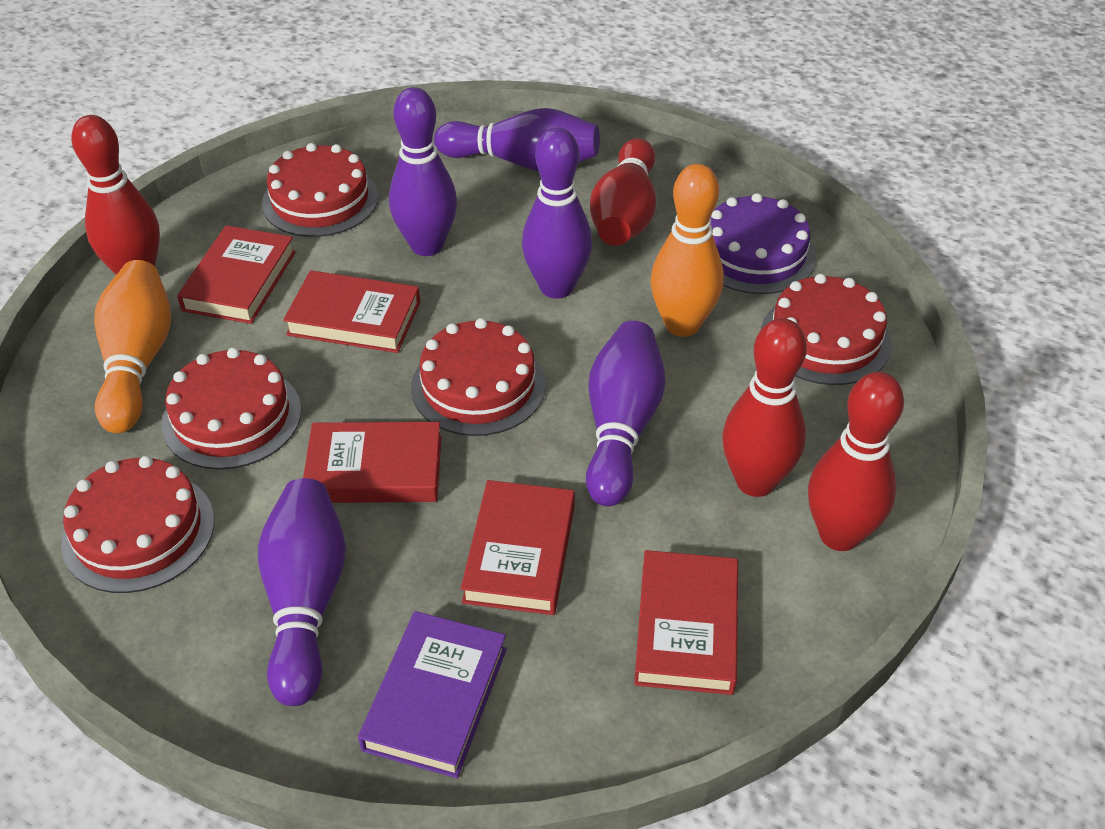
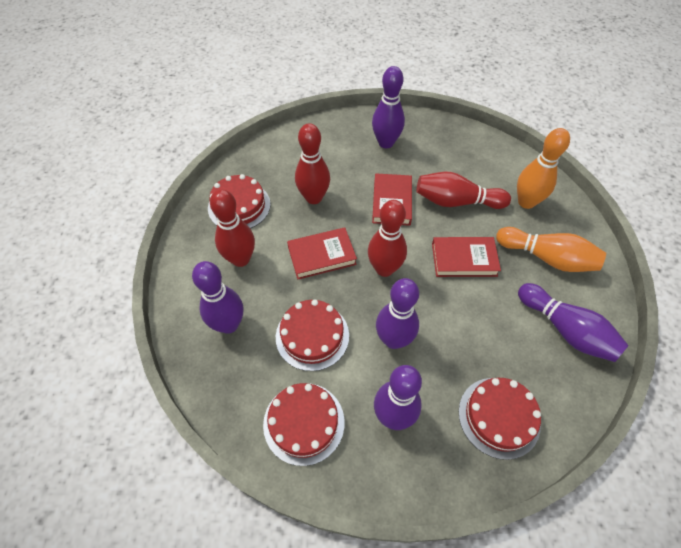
purple book: 1 -> 0
purple cake: 1 -> 0
red book: 5 -> 3
red cake: 5 -> 4

